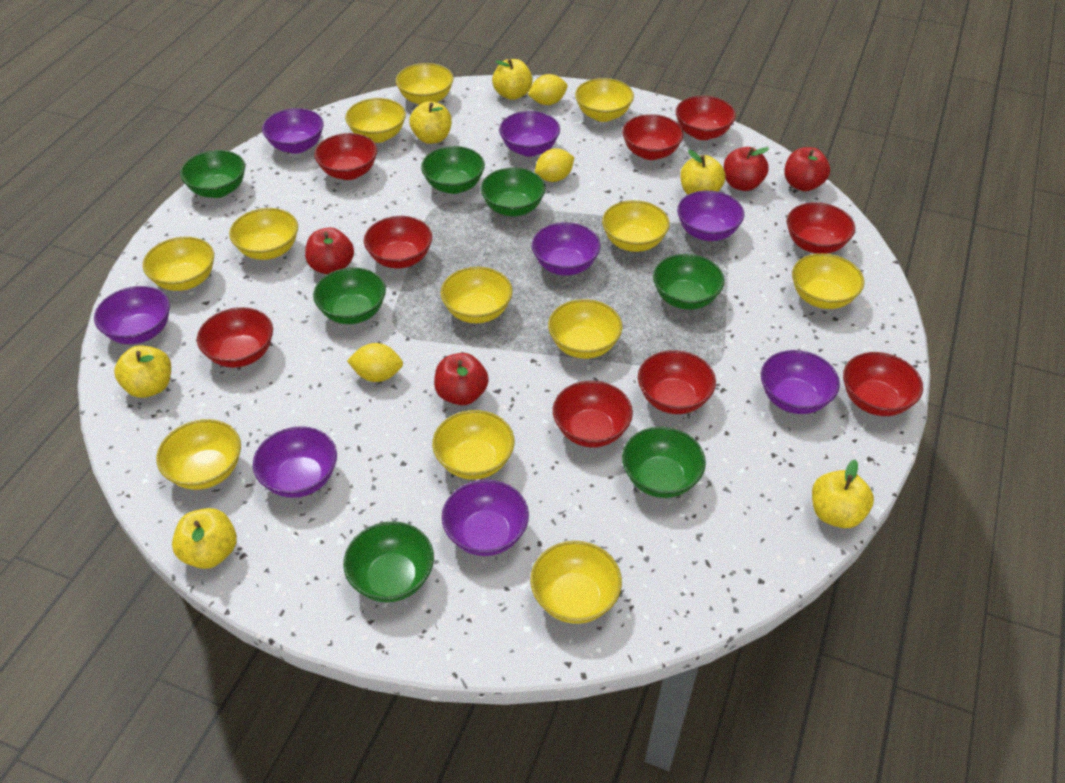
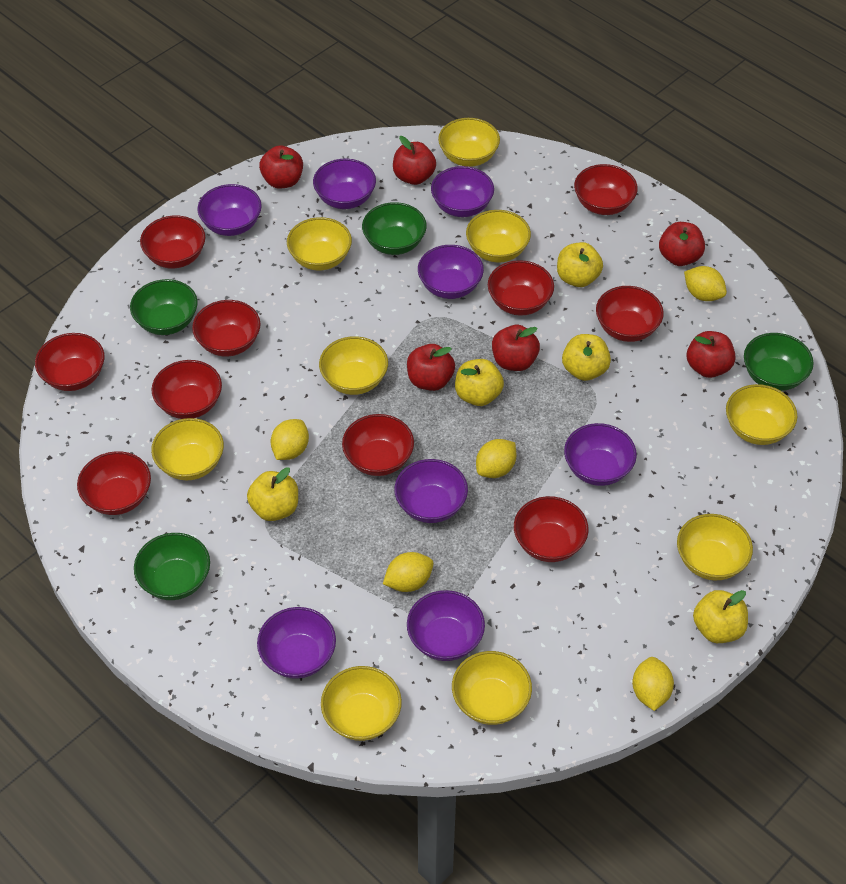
green bowl: 7 -> 4
red apple: 4 -> 6
red bowl: 9 -> 10
yellow apple: 6 -> 5
yellow bowl: 12 -> 9
yellow lemon: 3 -> 5

